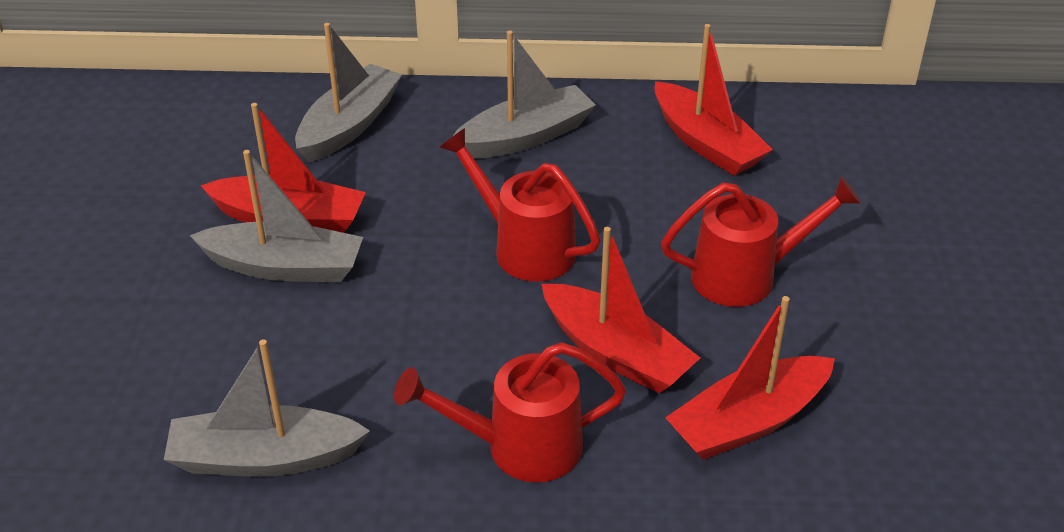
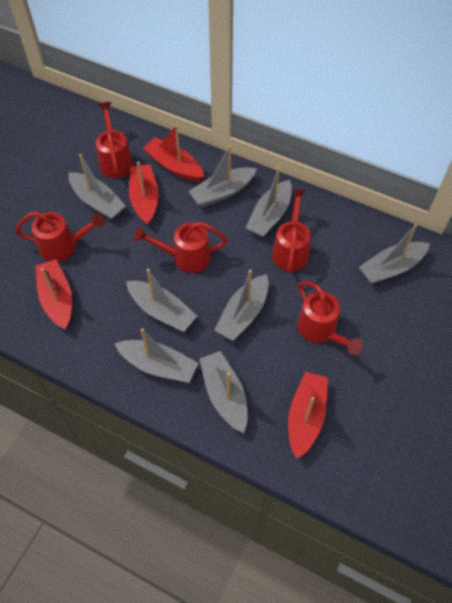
grey boat: 4 -> 8
red watering can: 3 -> 5

